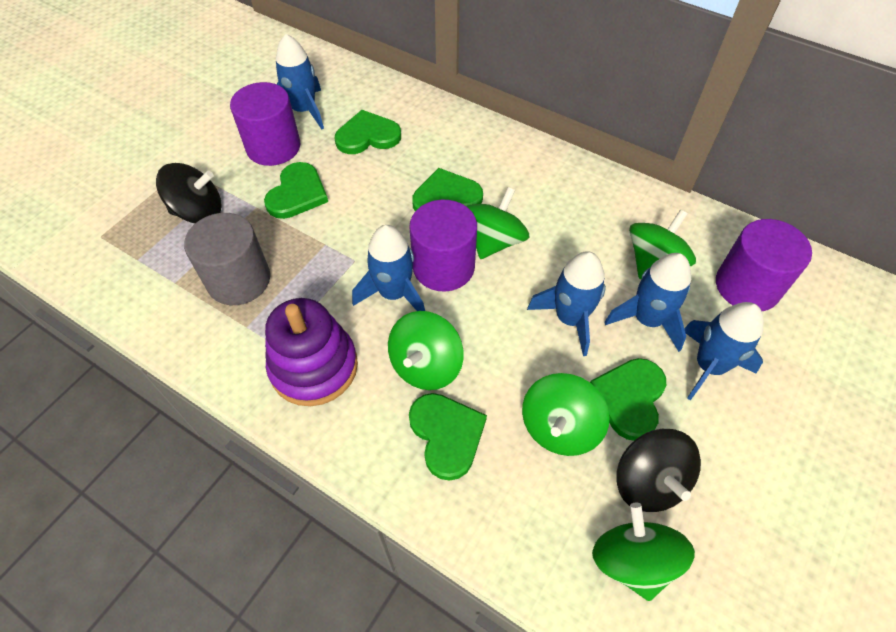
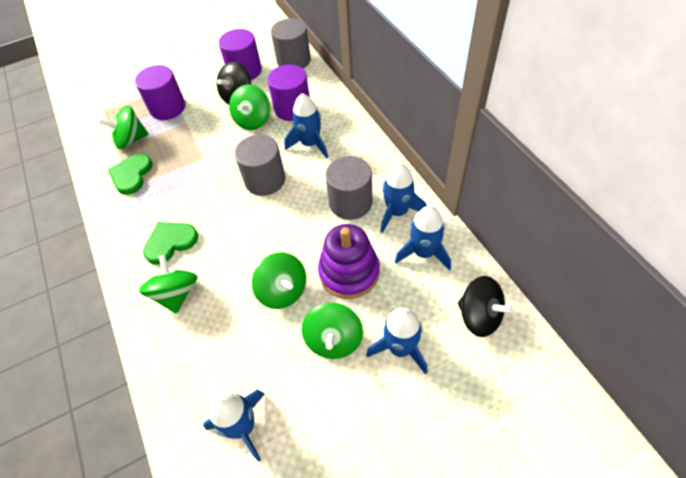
green heart: 5 -> 2
grey cylinder: 1 -> 3

